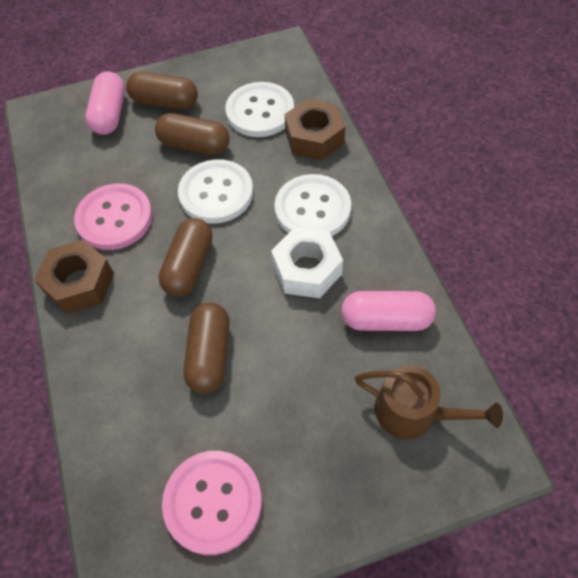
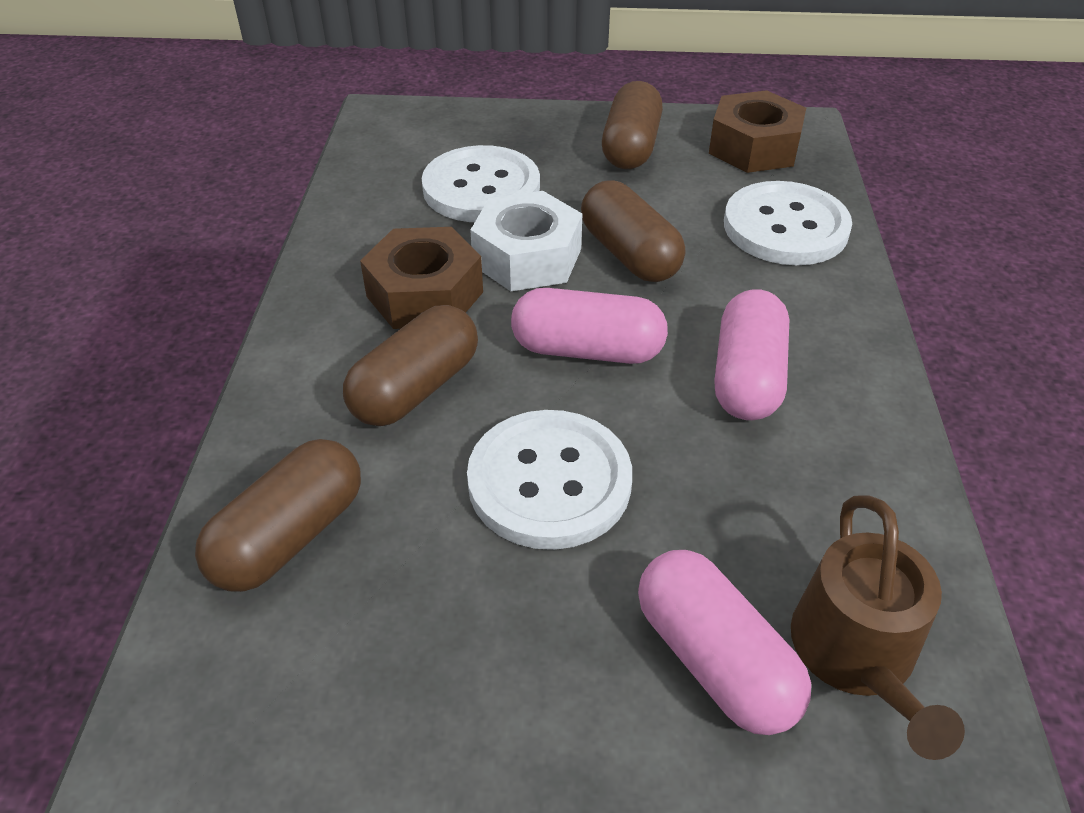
pink button: 2 -> 0
pink capsule: 2 -> 3

